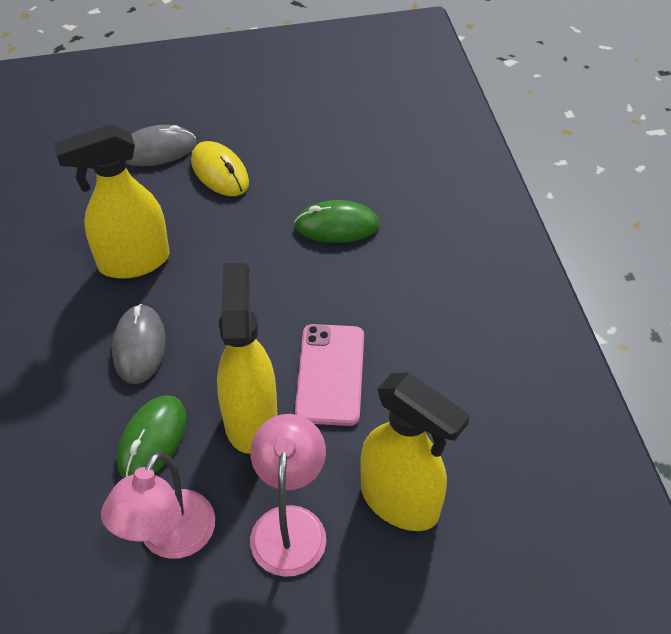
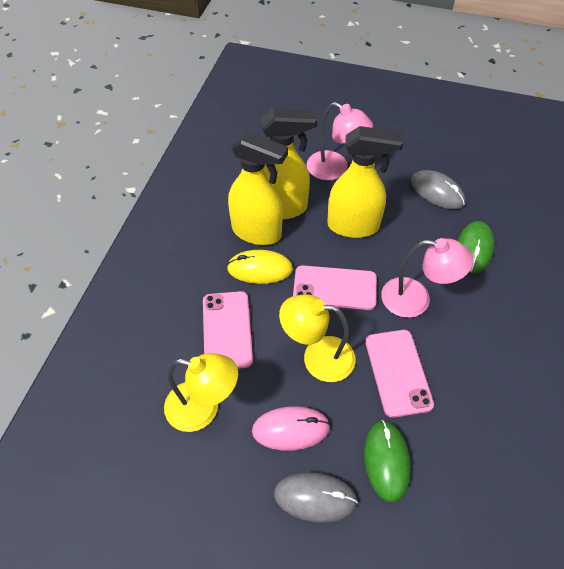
pink mouse: 0 -> 1
pink phone: 1 -> 3
yellow lamp: 0 -> 2

